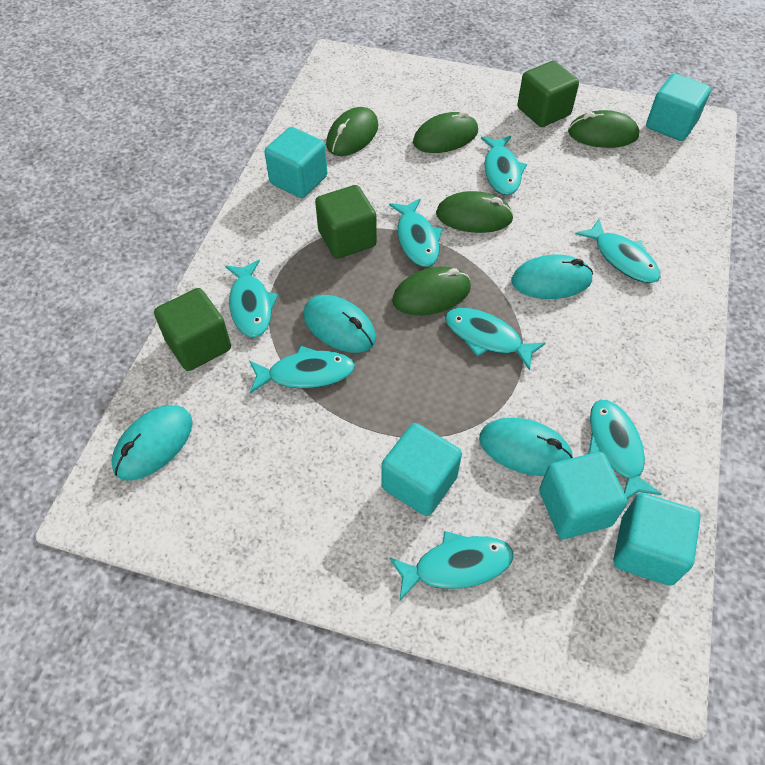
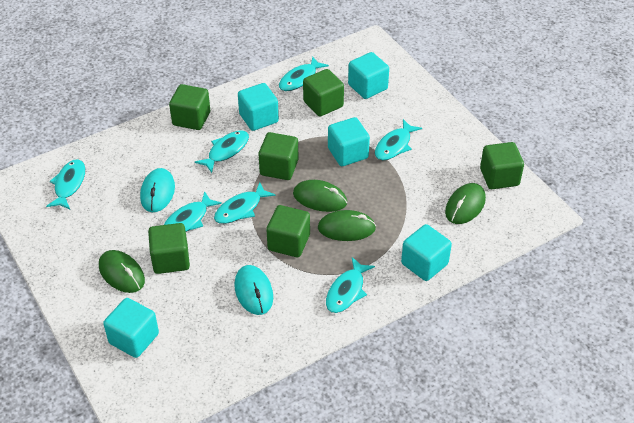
green cube: 3 -> 6
green mouse: 5 -> 4
turquoise fish: 8 -> 7
turquoise mouse: 4 -> 2

